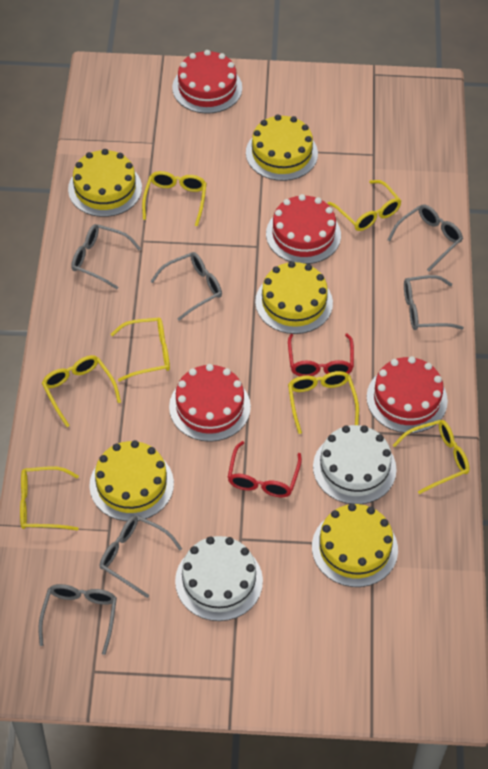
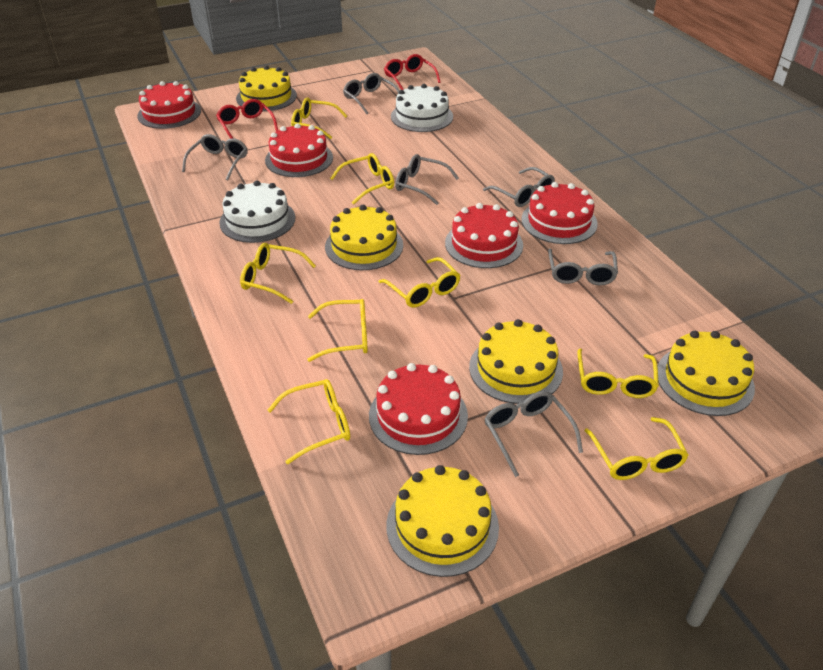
red cake: 4 -> 5
yellow glasses: 7 -> 8

